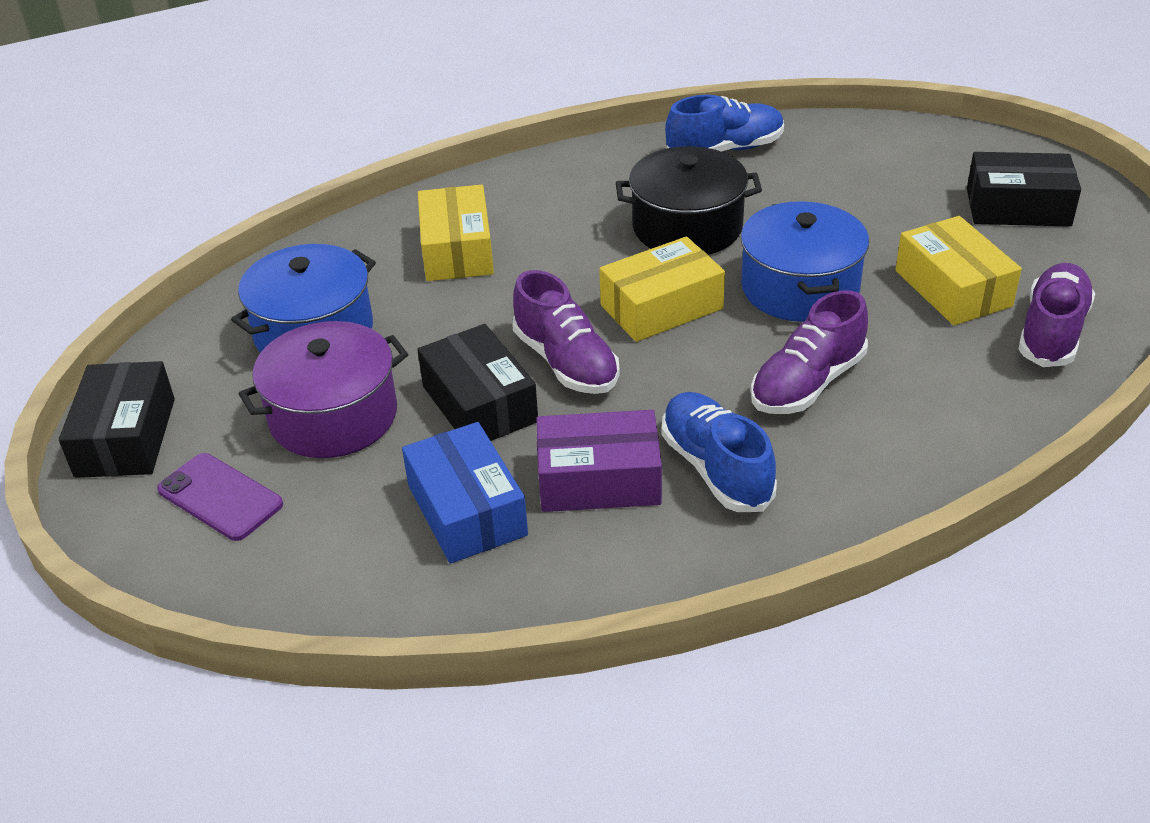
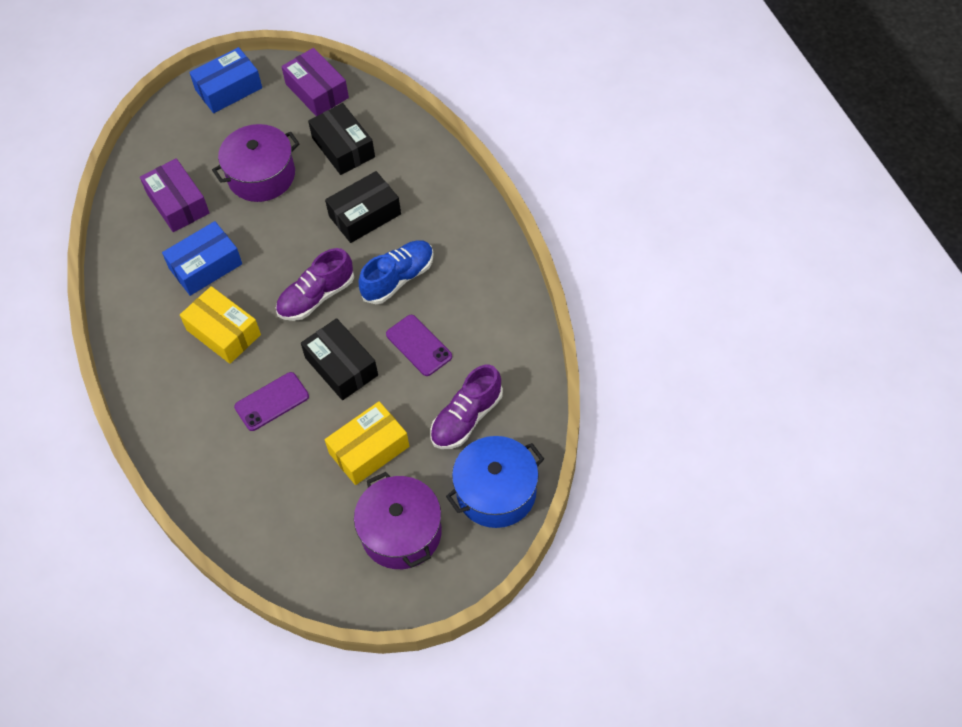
black pot: 1 -> 0
blue box: 1 -> 2
blue pot: 2 -> 1
blue shoe: 2 -> 1
purple box: 1 -> 2
purple phone: 1 -> 2
purple pot: 1 -> 2
purple shoe: 3 -> 2
yellow box: 3 -> 2

